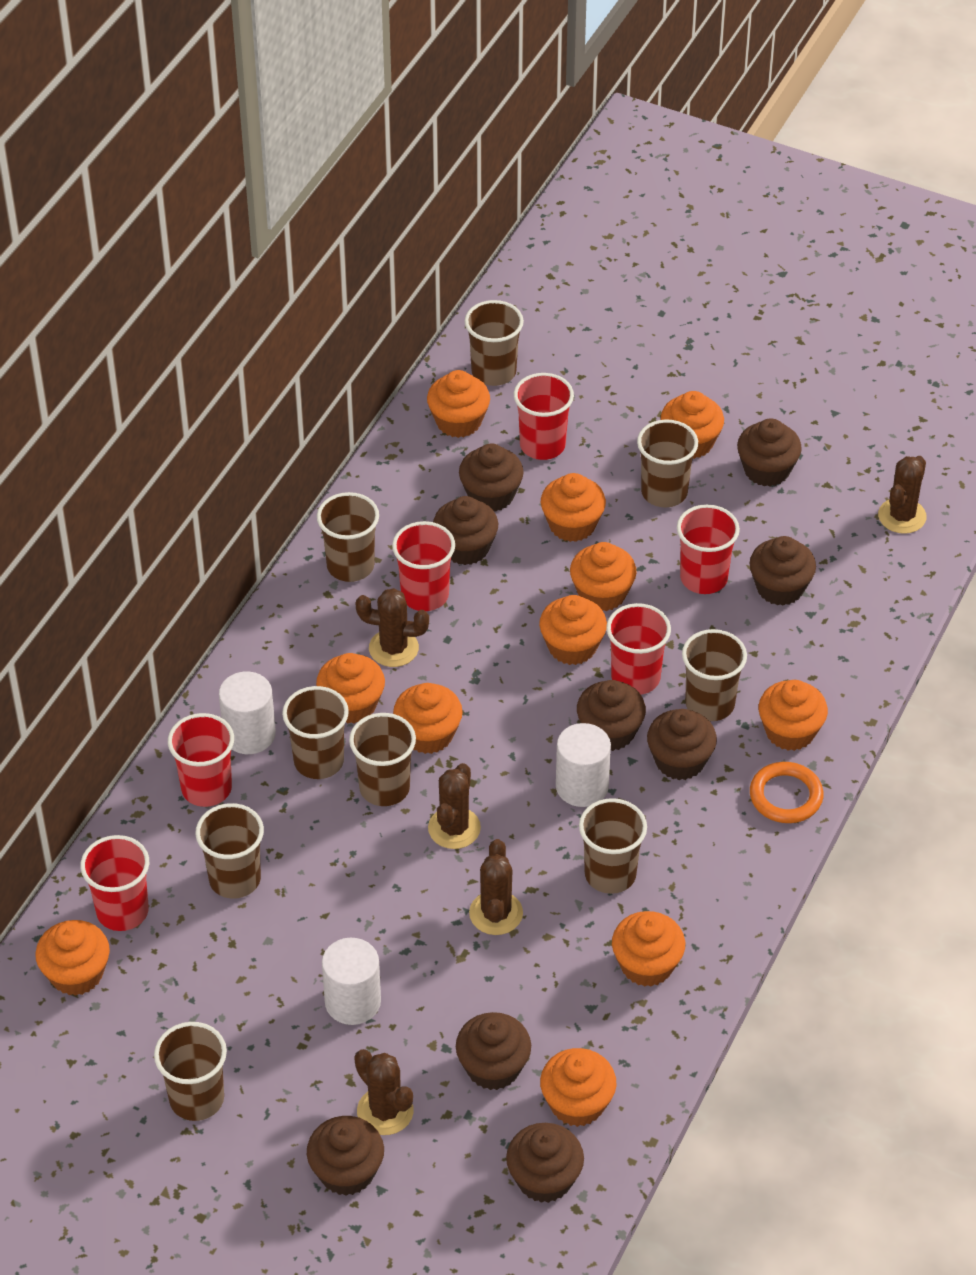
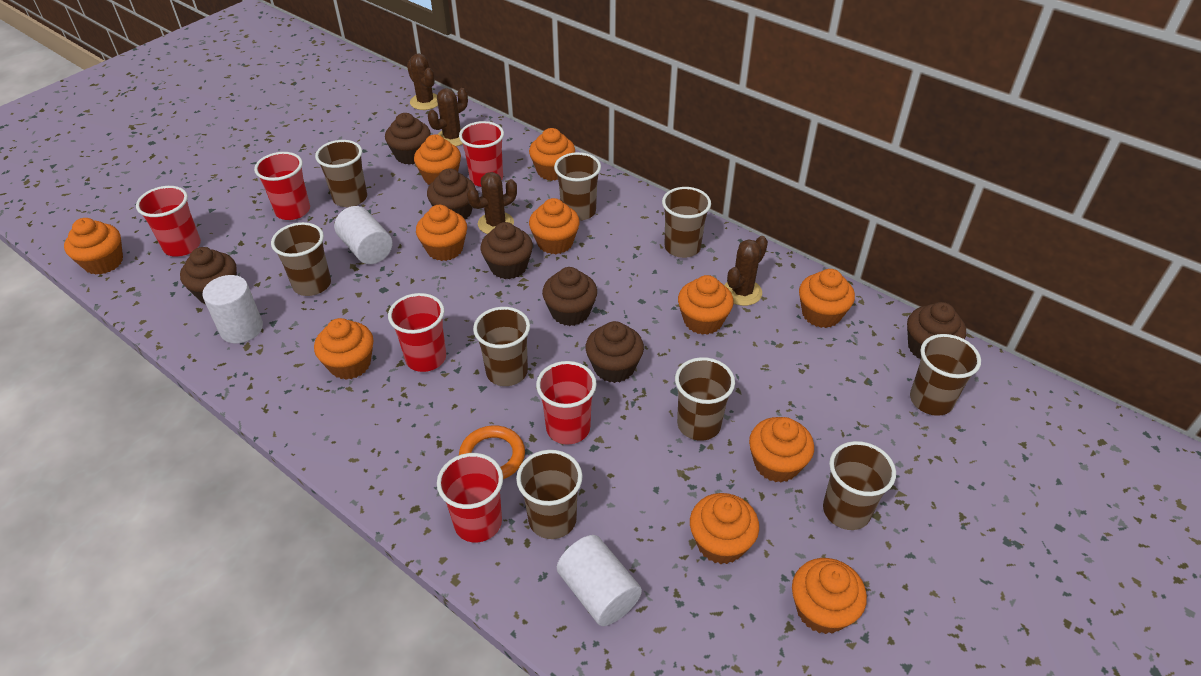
brown cactus: 5 -> 4
brown cupcake: 9 -> 7

